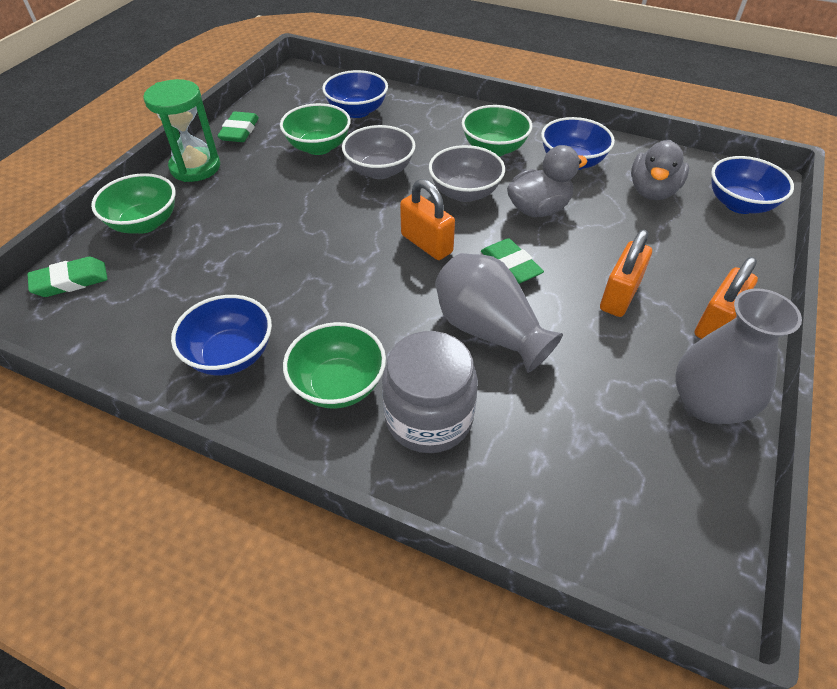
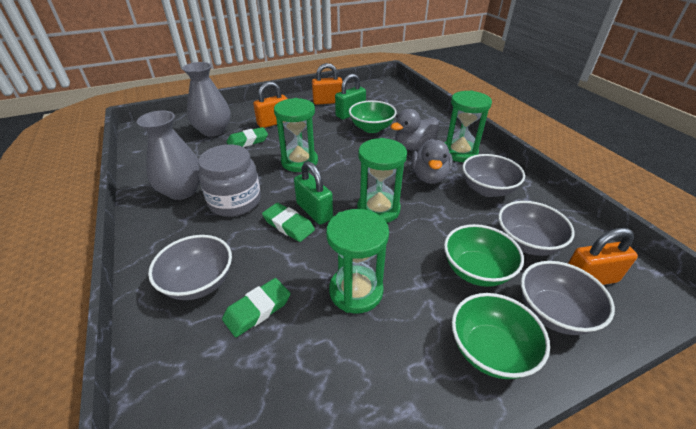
blue bowl: 4 -> 0
green bowl: 4 -> 3
green hourglass: 1 -> 4
green padlock: 0 -> 2
grey bowl: 2 -> 4

